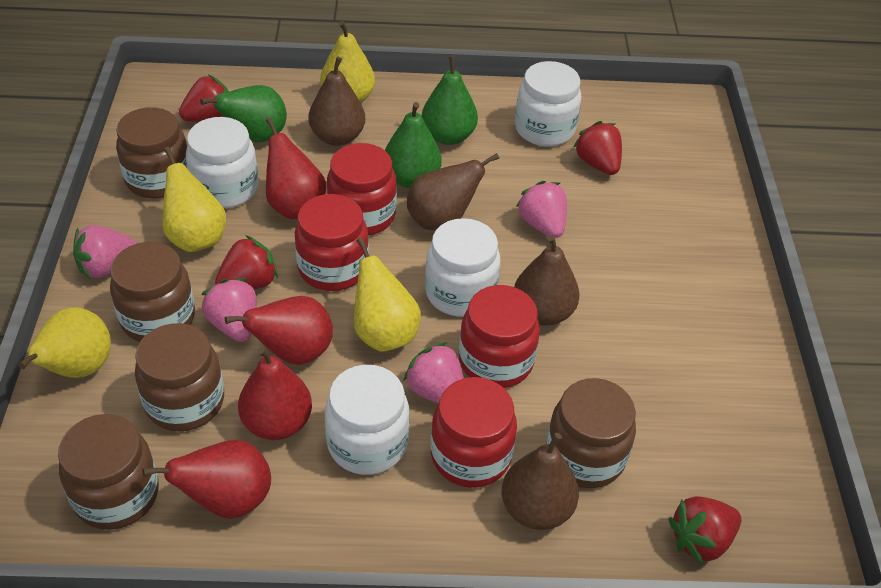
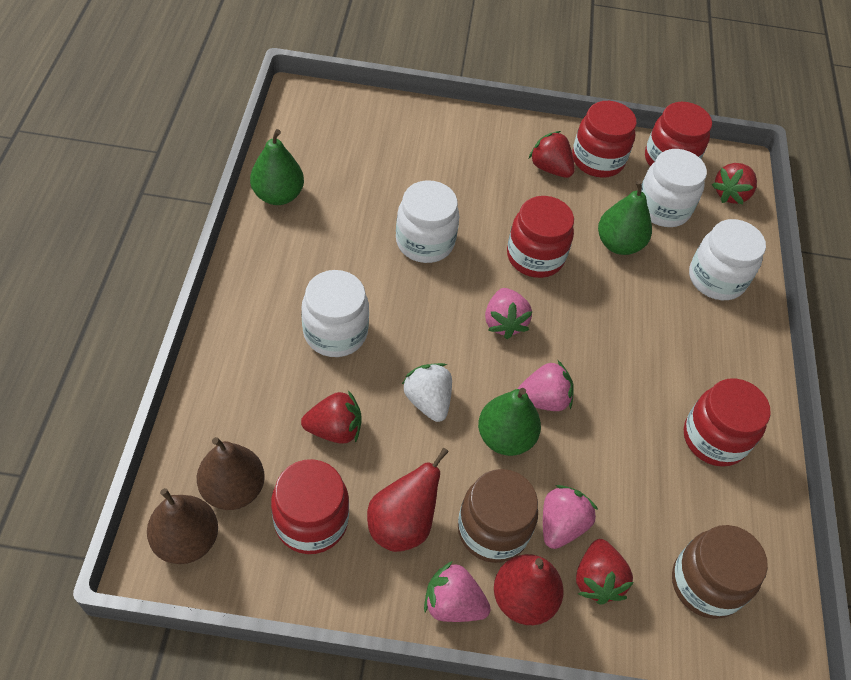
brown jar: 5 -> 2
brown pear: 4 -> 2
red jar: 4 -> 5
red pear: 4 -> 2
white strawberry: 0 -> 1
yellow pear: 4 -> 0

